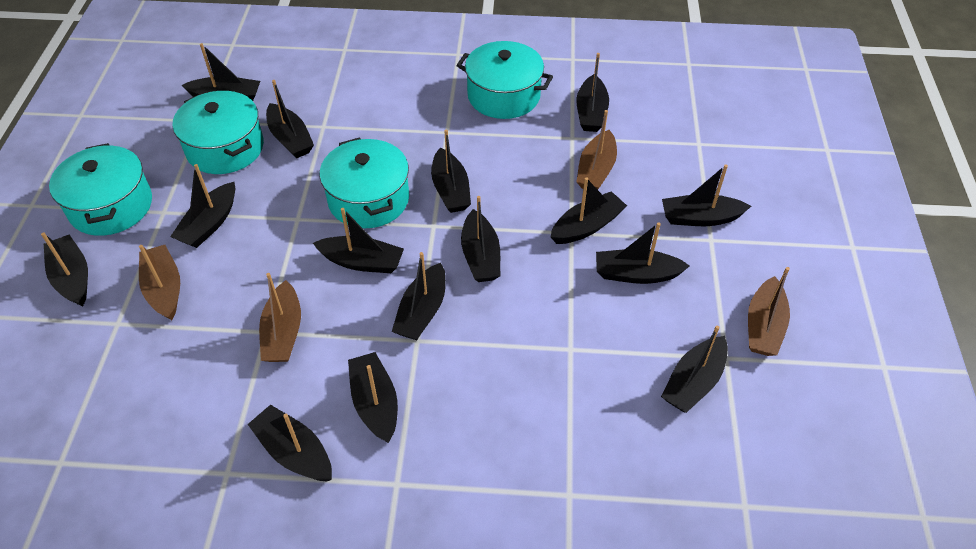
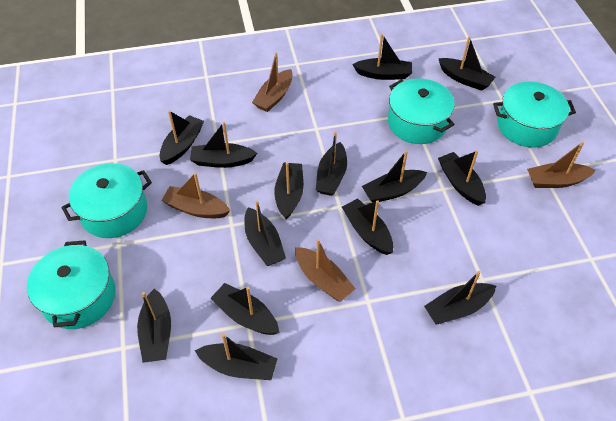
black boat: 15 -> 14

